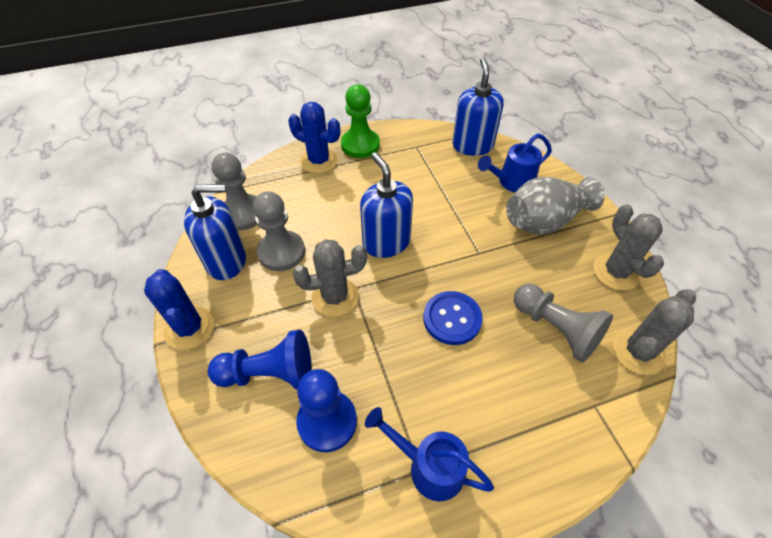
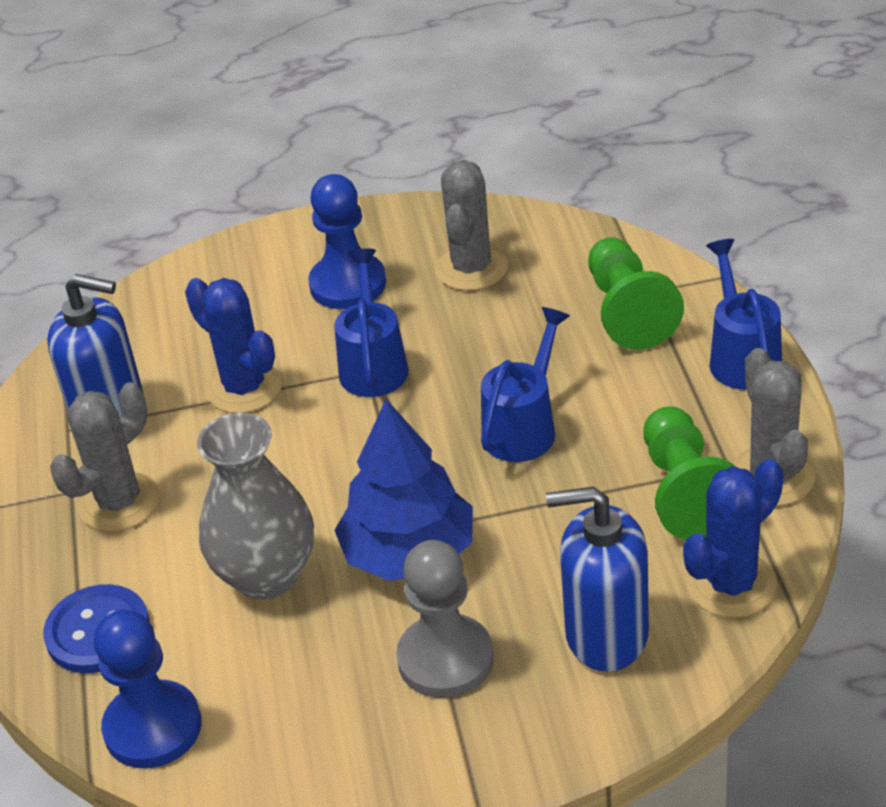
blue soap dispenser: 3 -> 2
blue tree: 0 -> 1
blue watering can: 2 -> 3
green pawn: 1 -> 2
grey pawn: 3 -> 1

